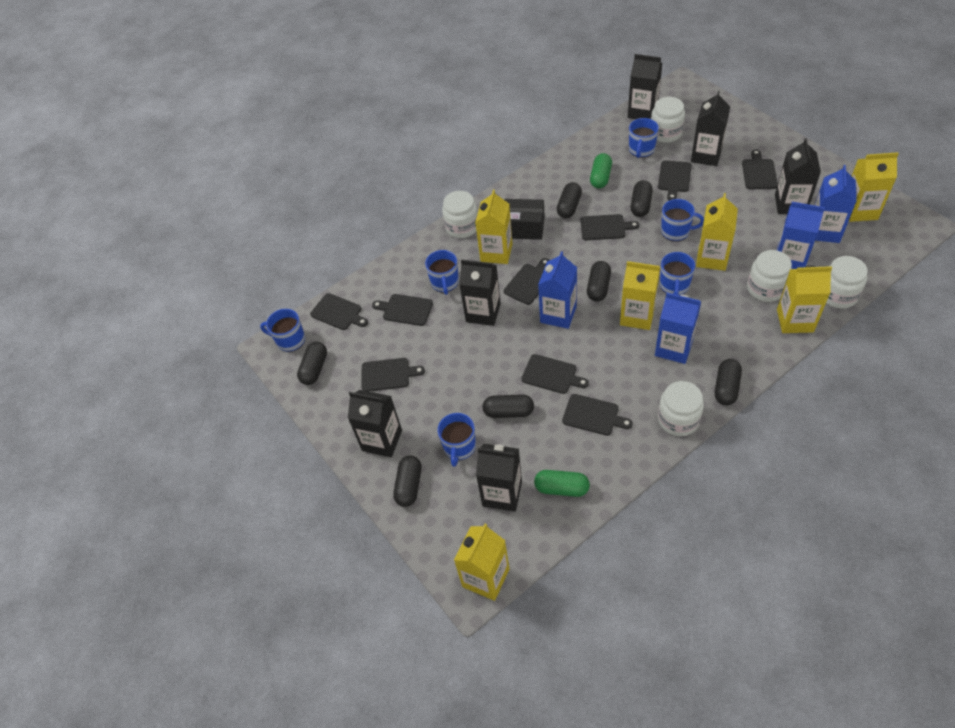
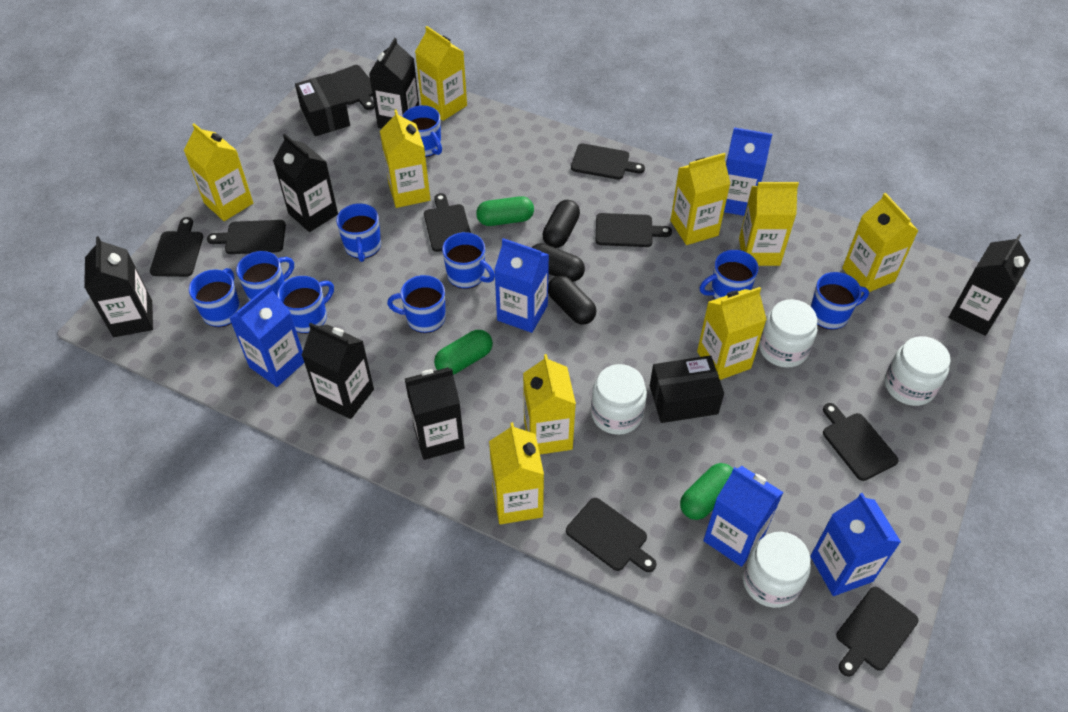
black box: 1 -> 2
black capsule: 7 -> 3
blue carton: 4 -> 5
blue mug: 6 -> 9
green capsule: 2 -> 3
white jar: 5 -> 4
yellow carton: 6 -> 9

